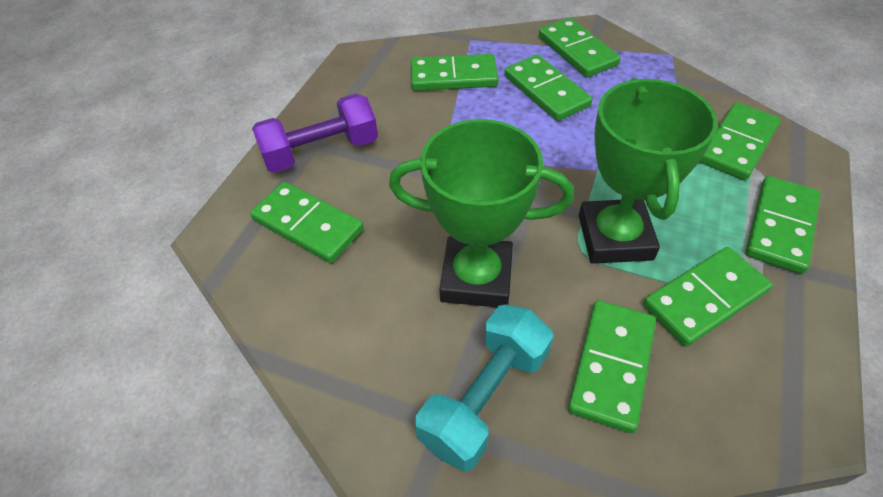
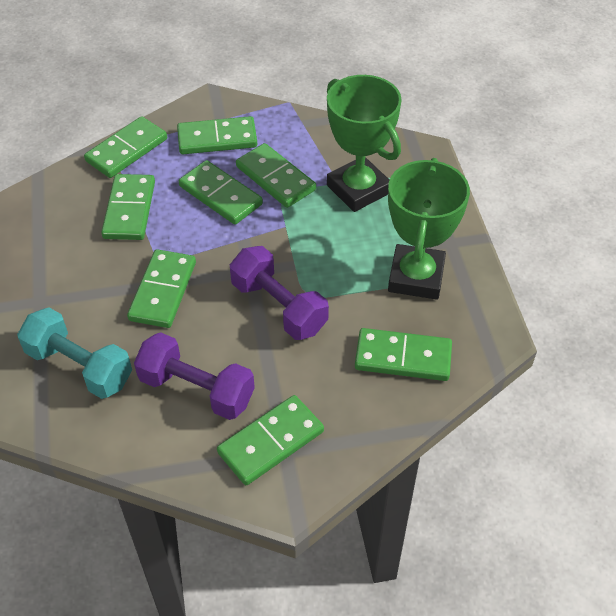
purple dumbbell: 1 -> 2

